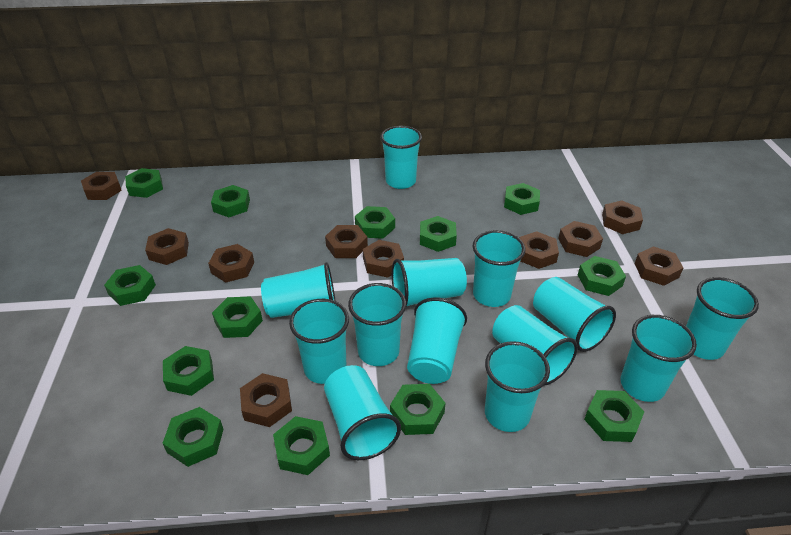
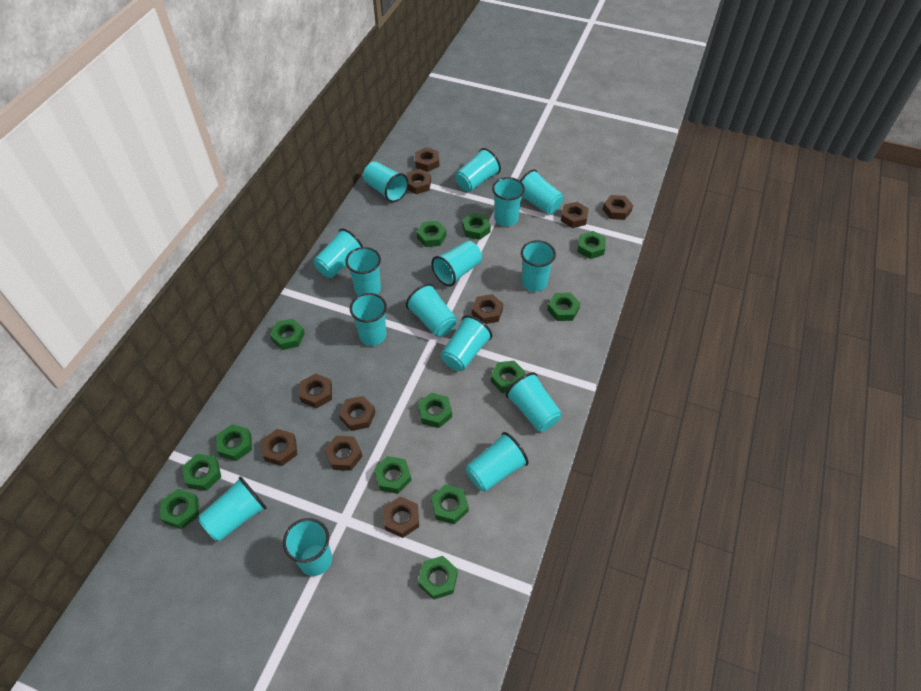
turquoise cup: 13 -> 15

